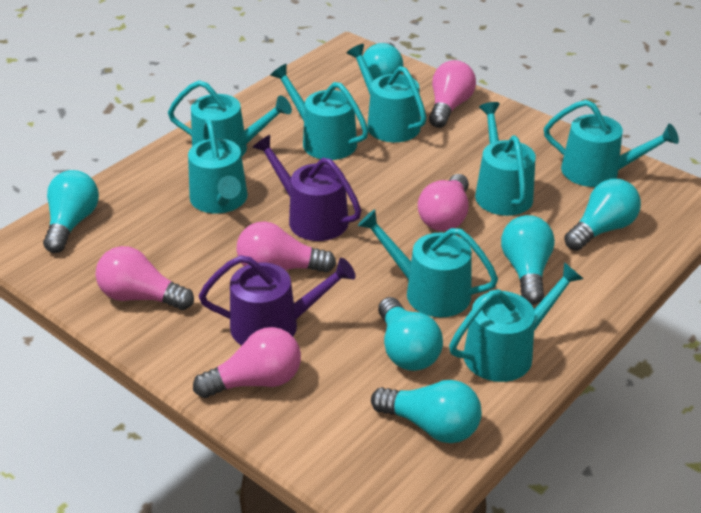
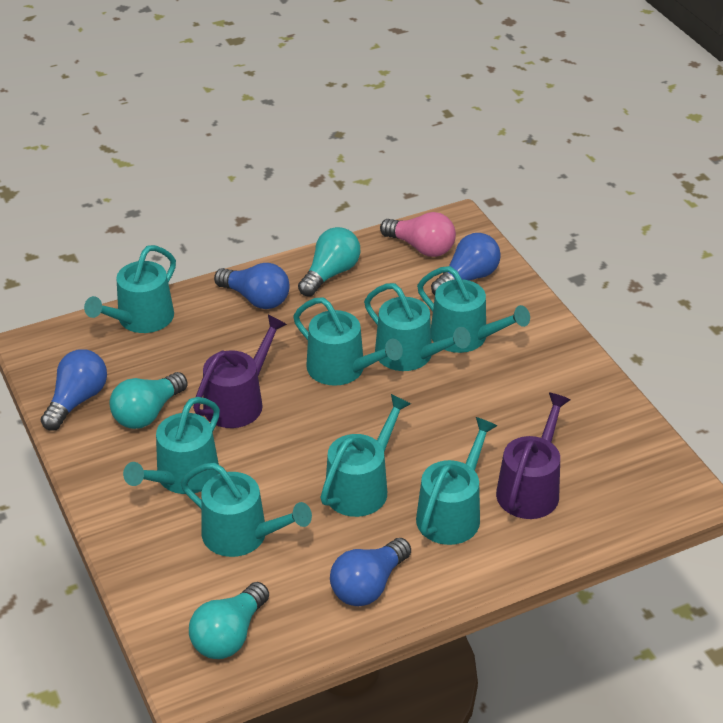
blue light bulb: 0 -> 4
pink light bulb: 5 -> 1
turquoise light bulb: 6 -> 3

